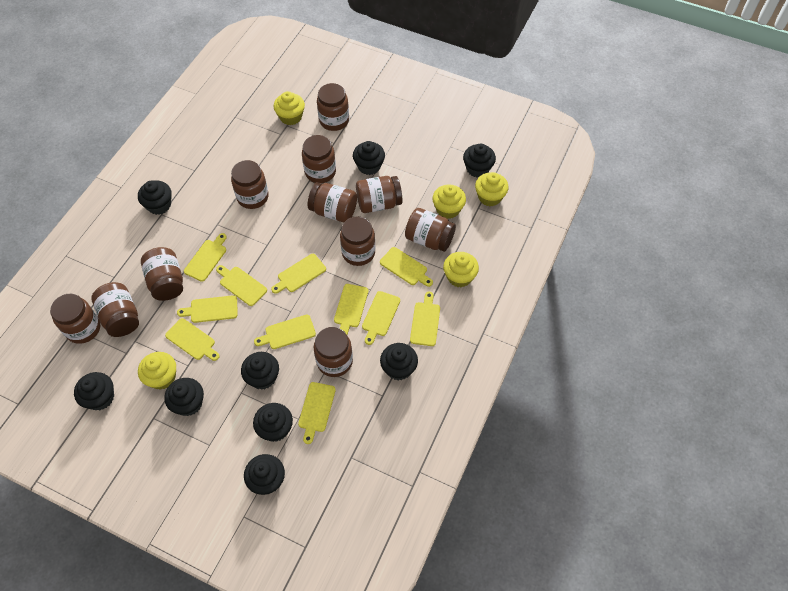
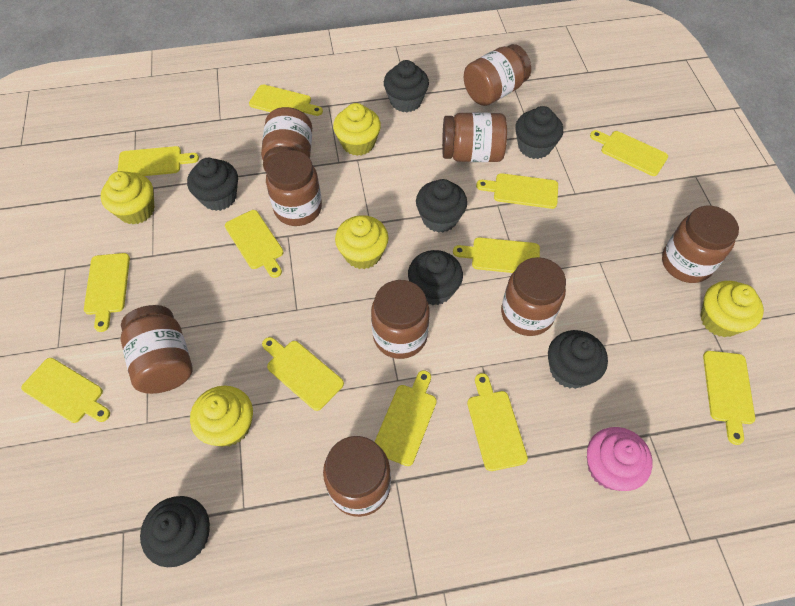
black cupcake: 9 -> 7
brown jar: 11 -> 9
pink cupcake: 0 -> 1
yellow cutting board: 11 -> 12

